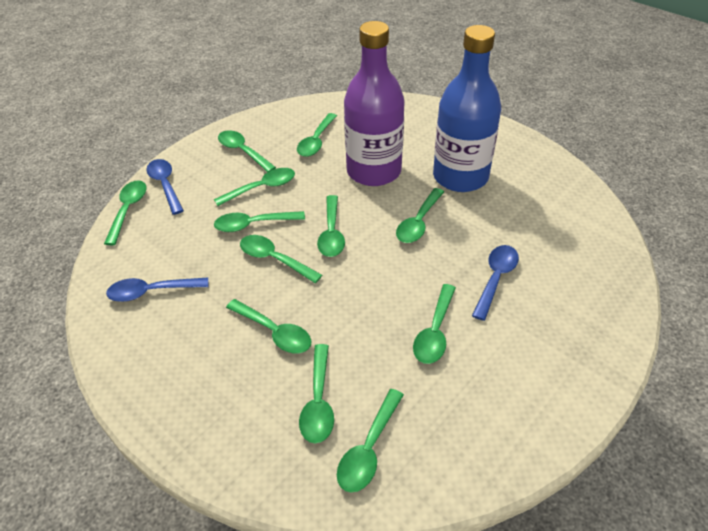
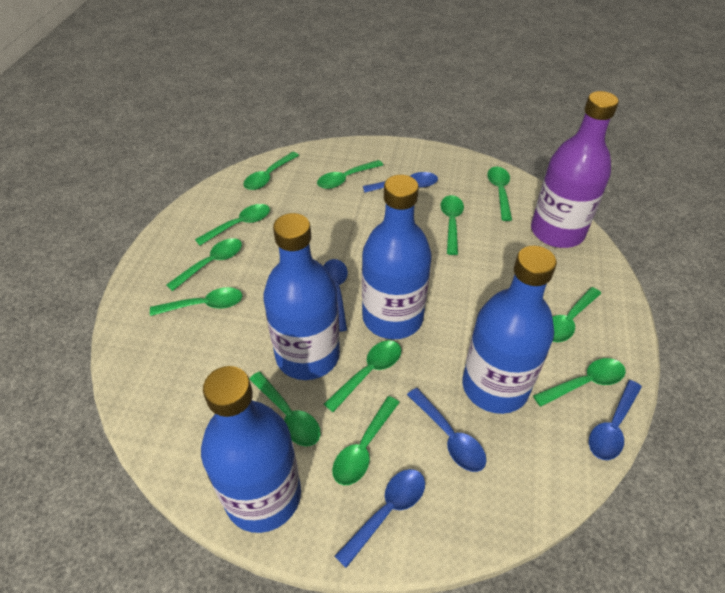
blue bottle: 1 -> 4
blue spoon: 3 -> 5

